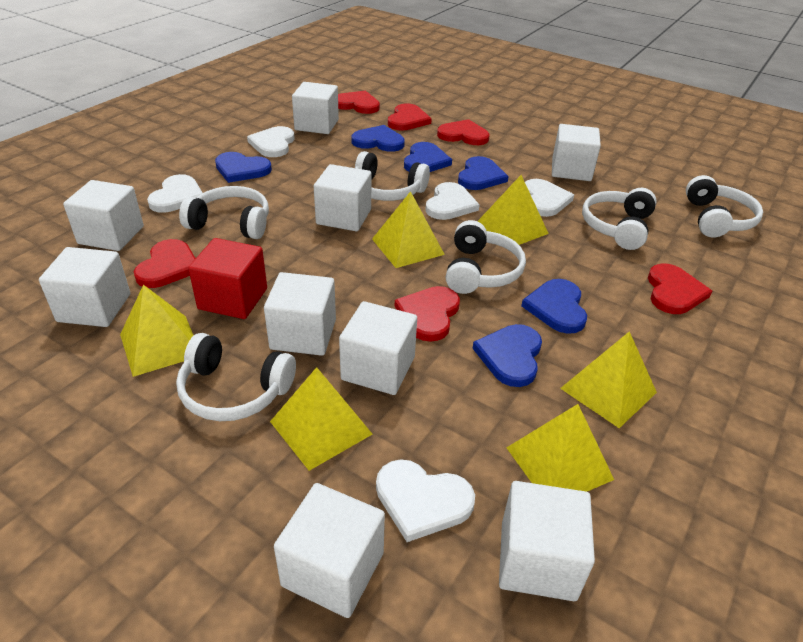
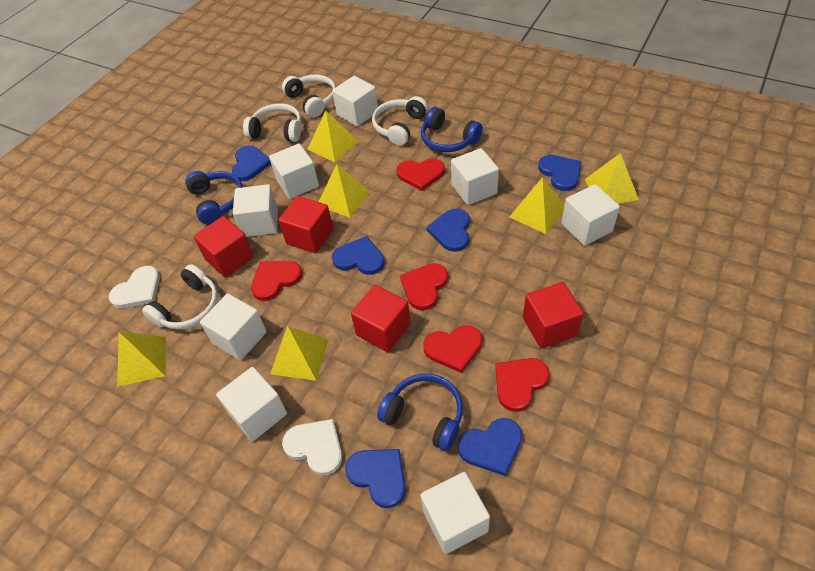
blue headphones: 0 -> 3
red cube: 1 -> 4
red heart: 6 -> 5
white cube: 9 -> 8
white headphones: 6 -> 4
white heart: 5 -> 2

